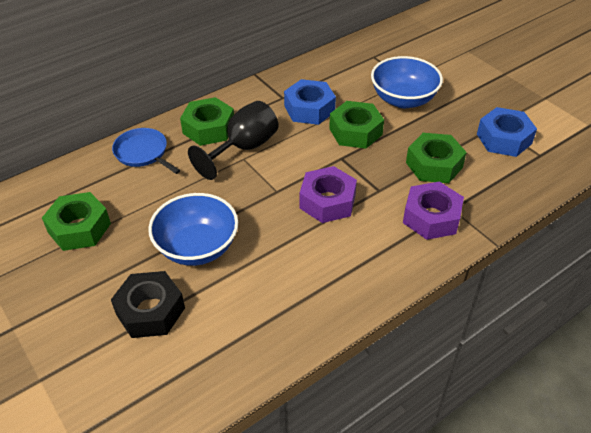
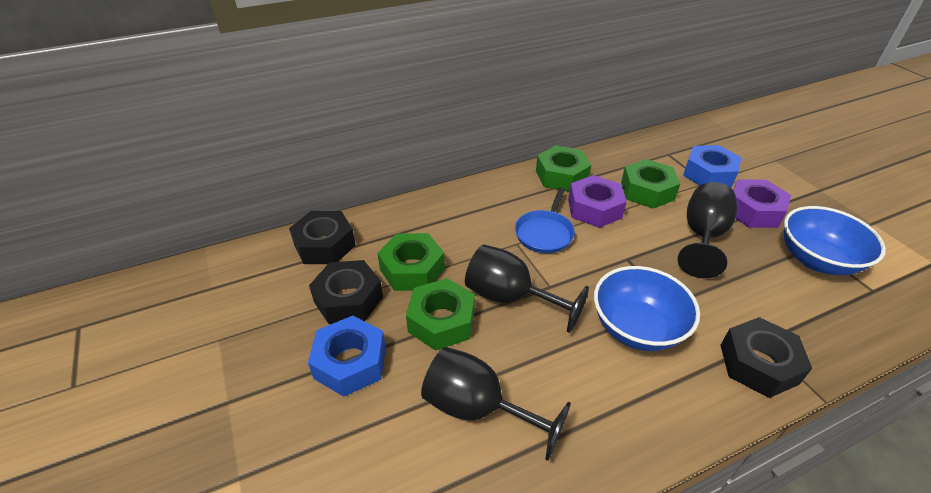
black goblet: 1 -> 3
black nut: 1 -> 3

